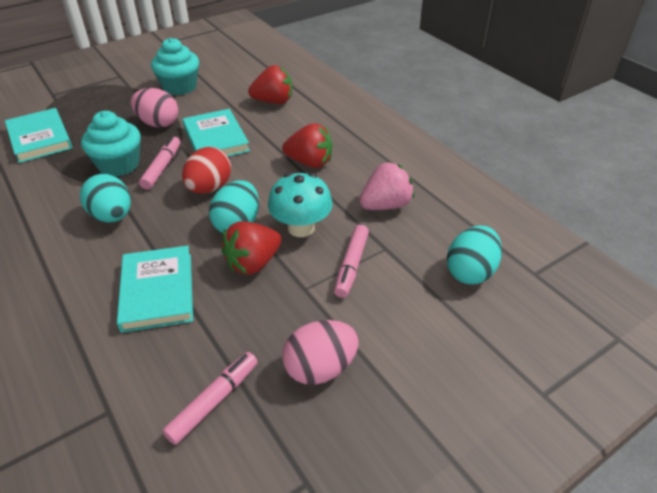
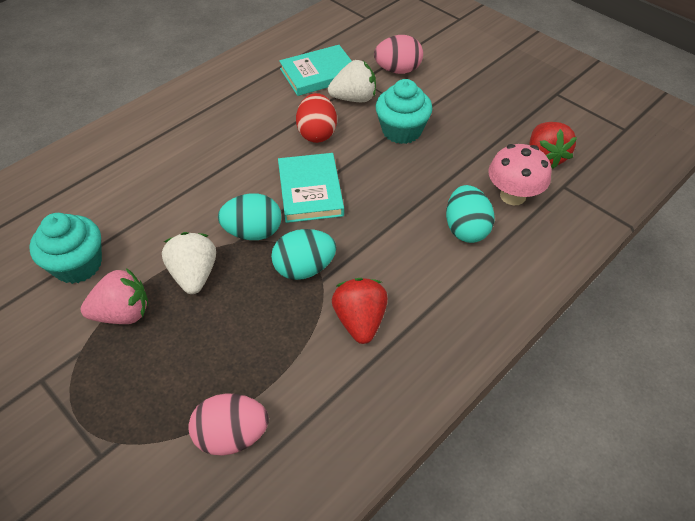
pink marker: 3 -> 0
pink mushroom: 0 -> 1
red strawberry: 3 -> 2
turquoise book: 3 -> 2
turquoise mushroom: 1 -> 0
white strawberry: 0 -> 2

